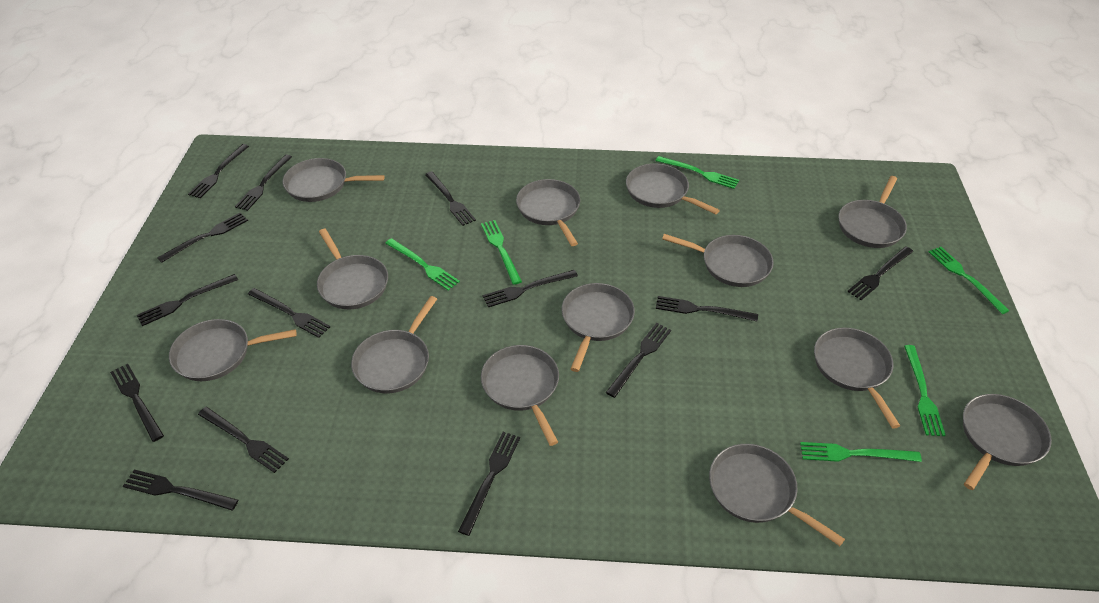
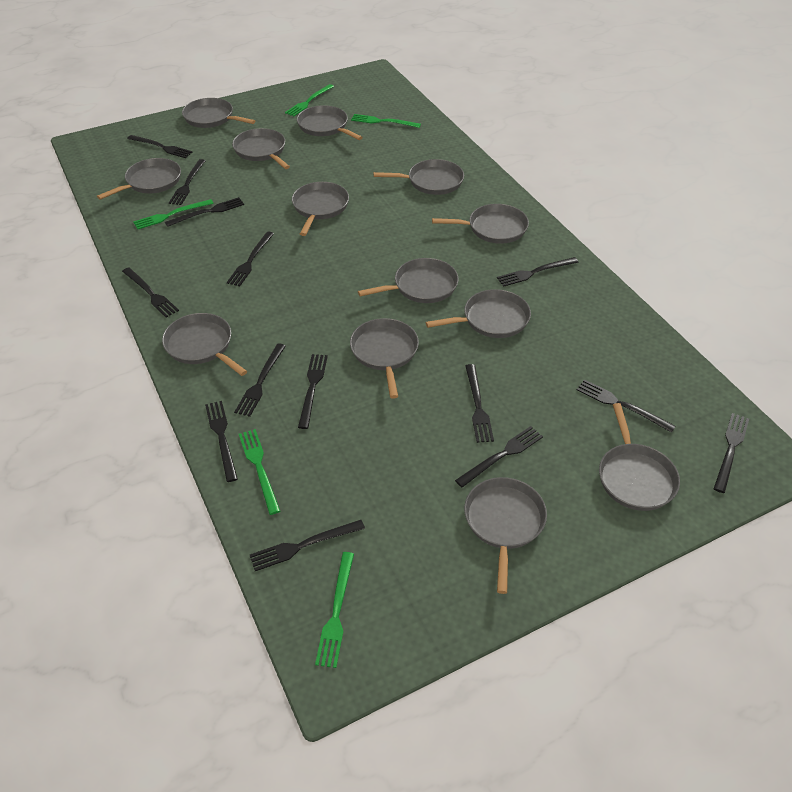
green fork: 6 -> 5

